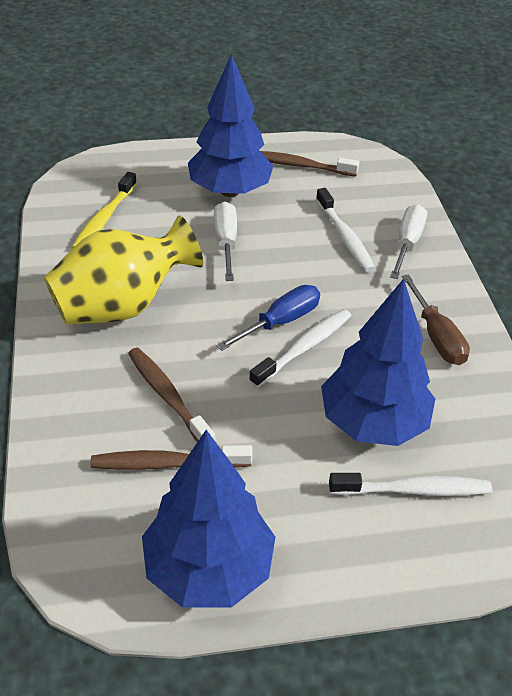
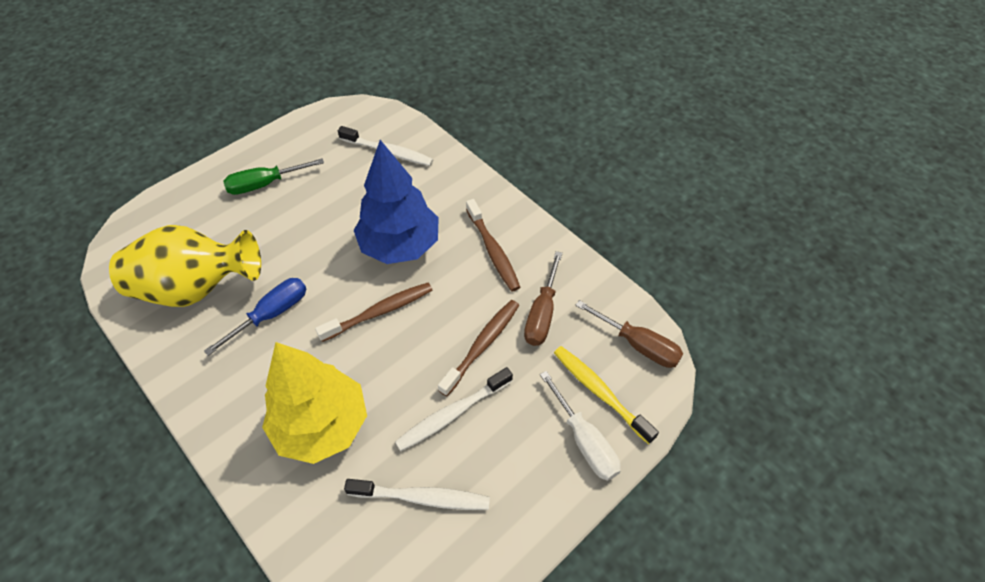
blue tree: 3 -> 1
brown screwdriver: 1 -> 2
green screwdriver: 0 -> 1
white screwdriver: 2 -> 1
yellow tree: 0 -> 1

